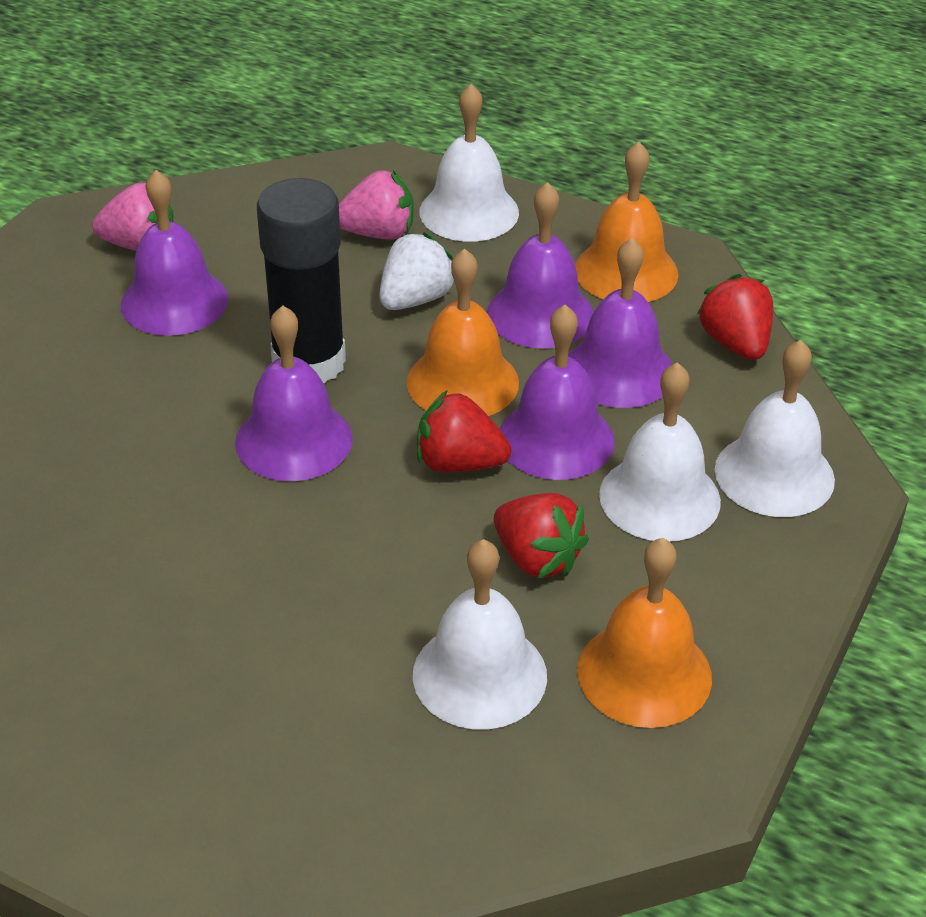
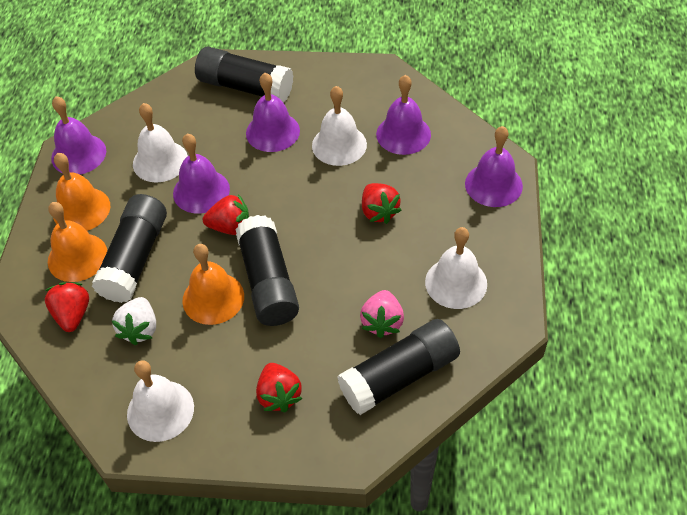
black glue stick: 1 -> 4
pink strawberry: 2 -> 1
red strawberry: 3 -> 4

